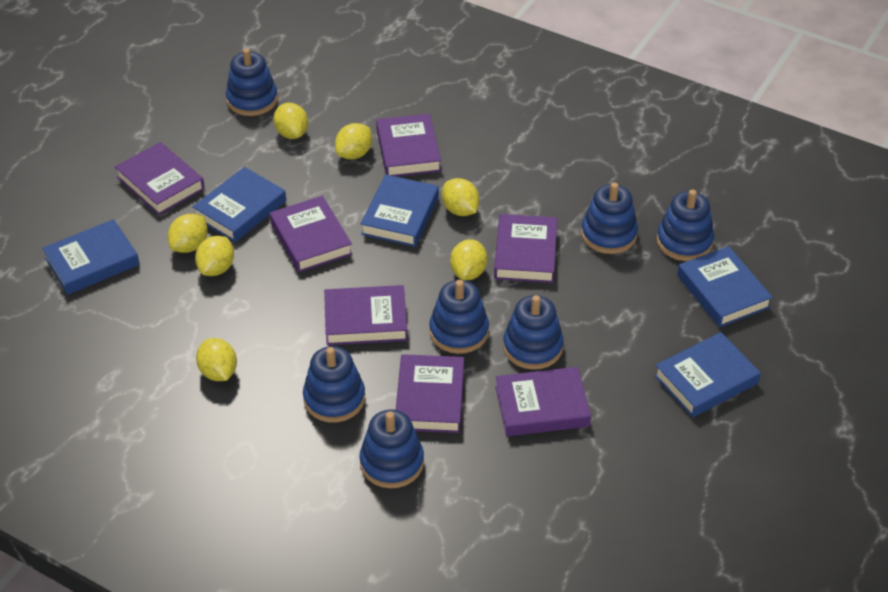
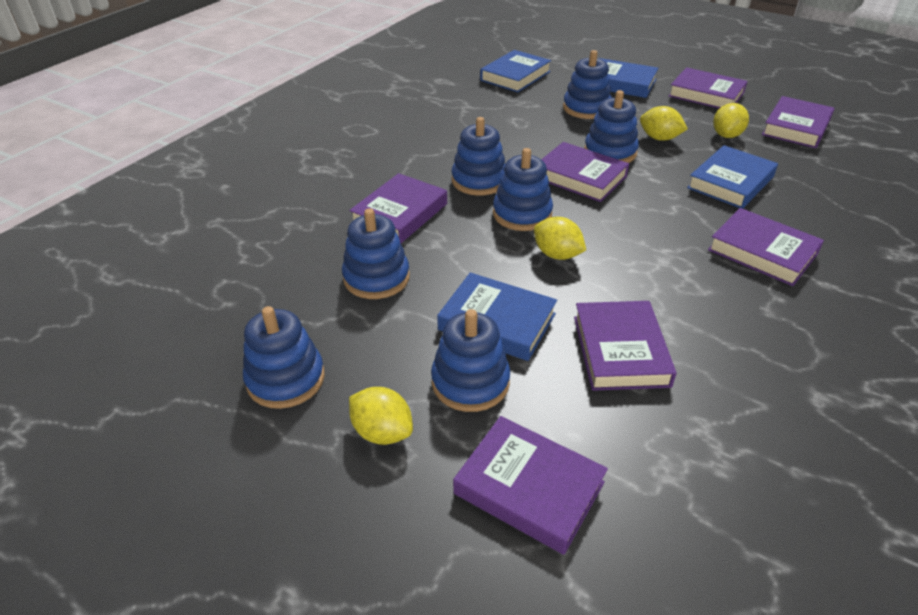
blue book: 5 -> 4
yellow lemon: 7 -> 4

